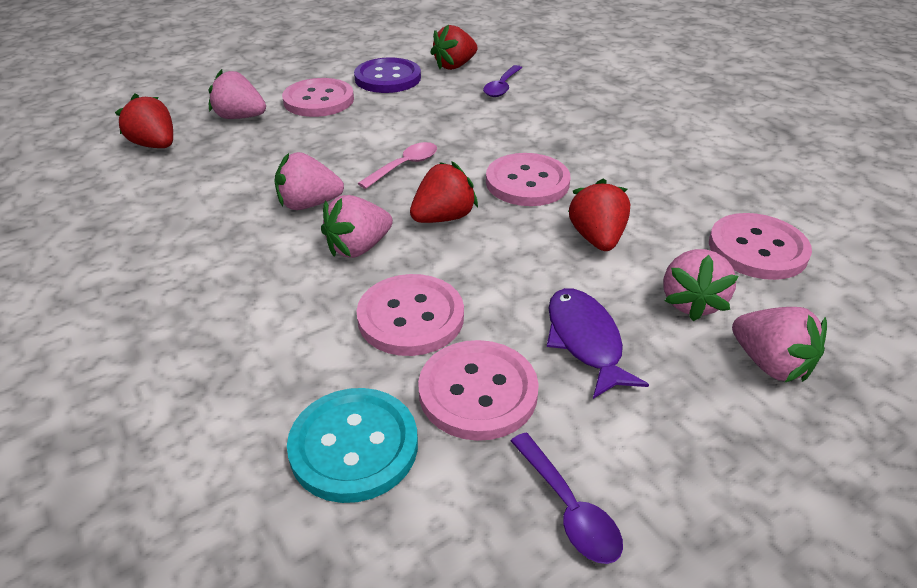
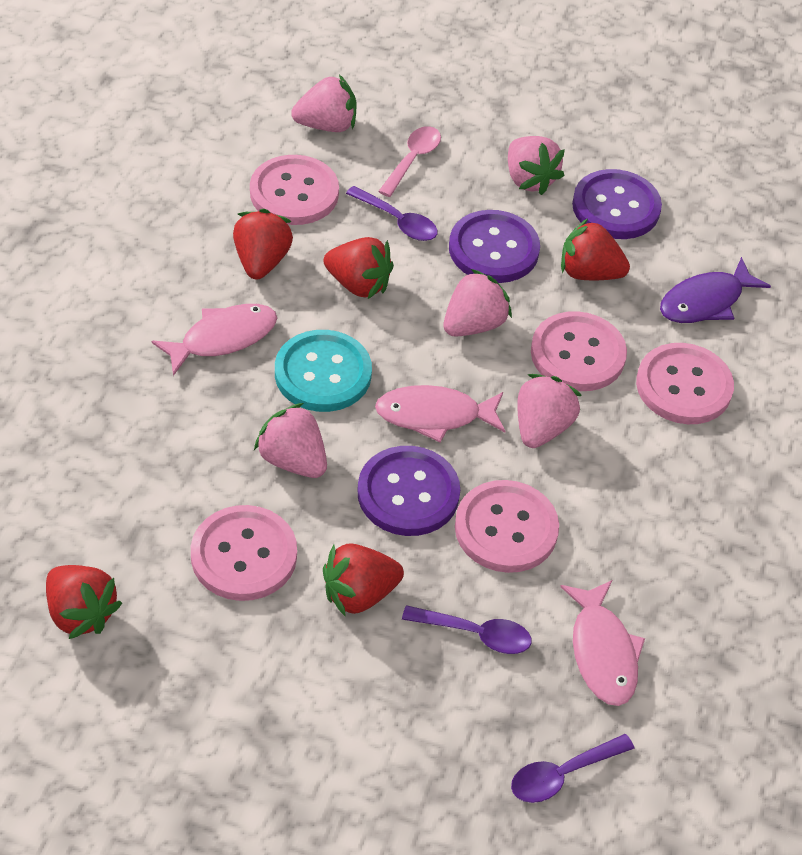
pink fish: 0 -> 3
purple button: 1 -> 3
purple spoon: 2 -> 3
red strawberry: 4 -> 5

